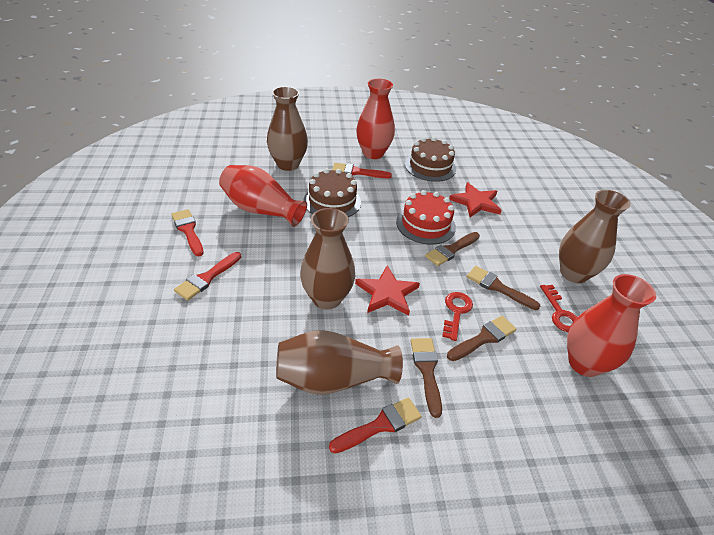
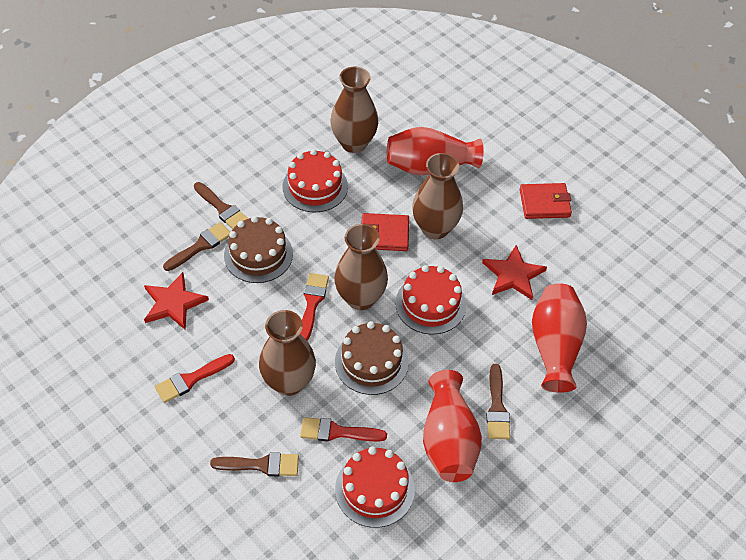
red brush: 4 -> 3
red cake: 1 -> 3
red key: 2 -> 0
red wallet: 0 -> 2

